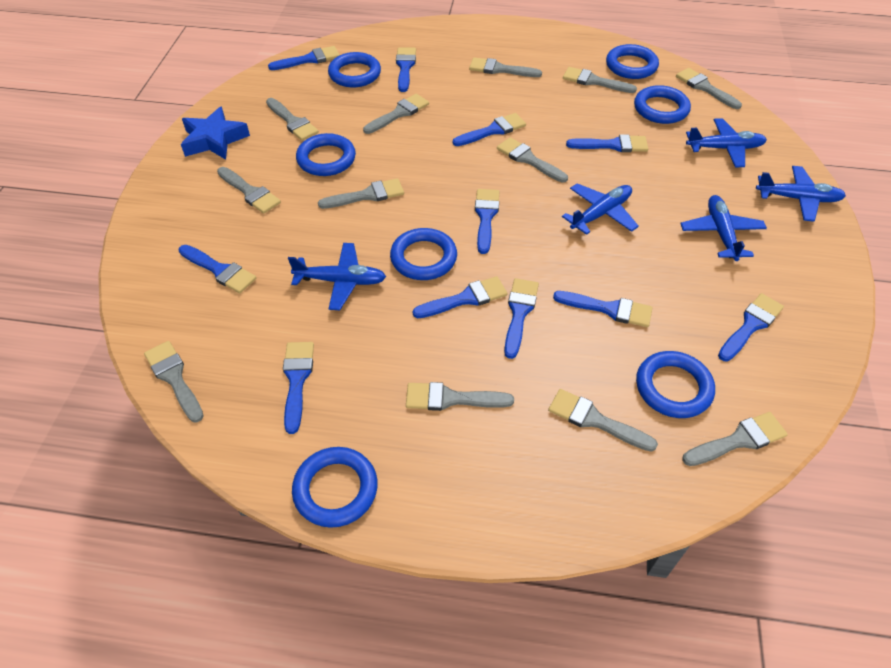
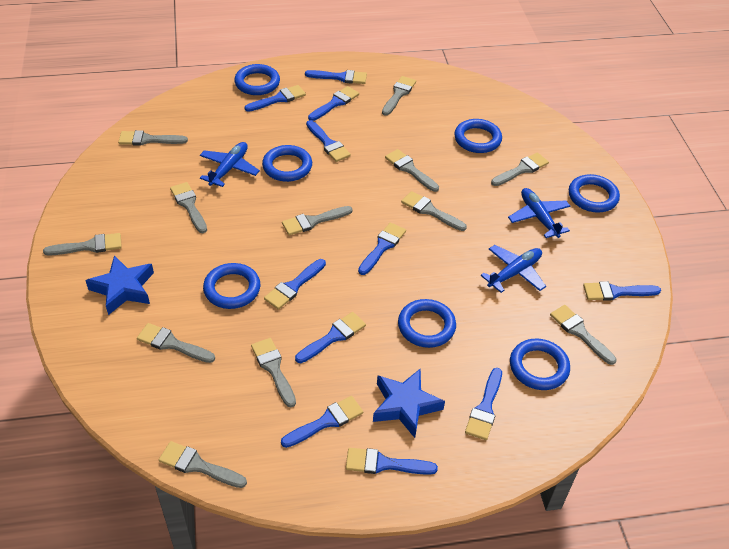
blue plane: 5 -> 3
blue star: 1 -> 2

